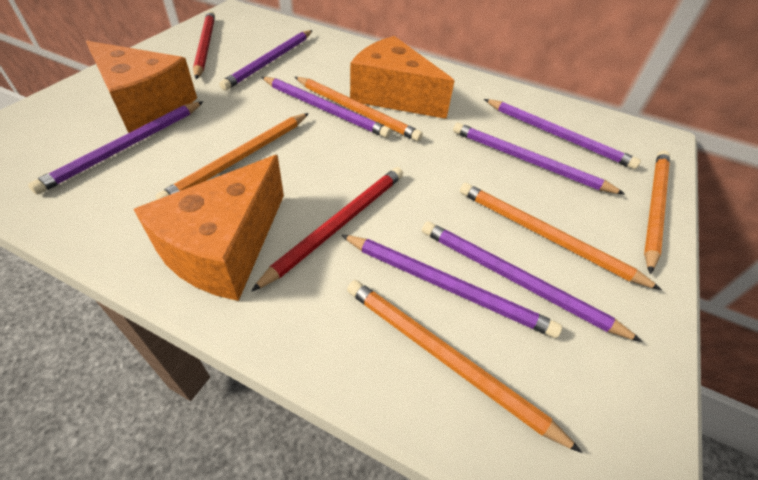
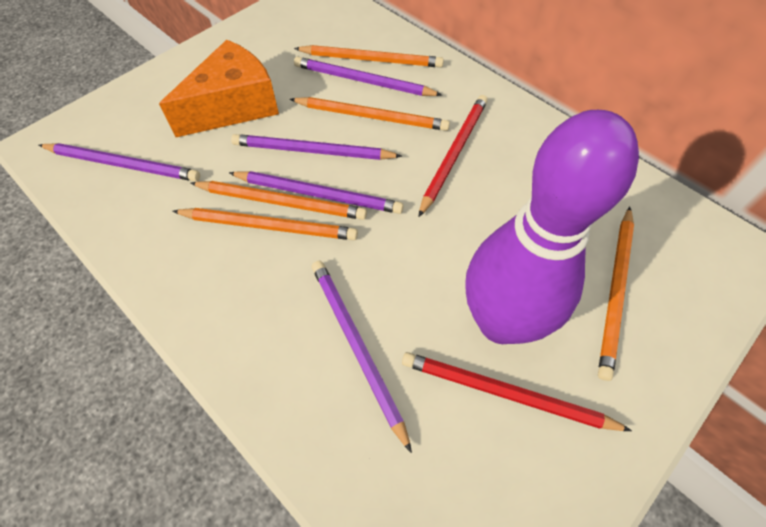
orange cheese: 3 -> 1
purple bowling pin: 0 -> 1
purple pencil: 7 -> 5

